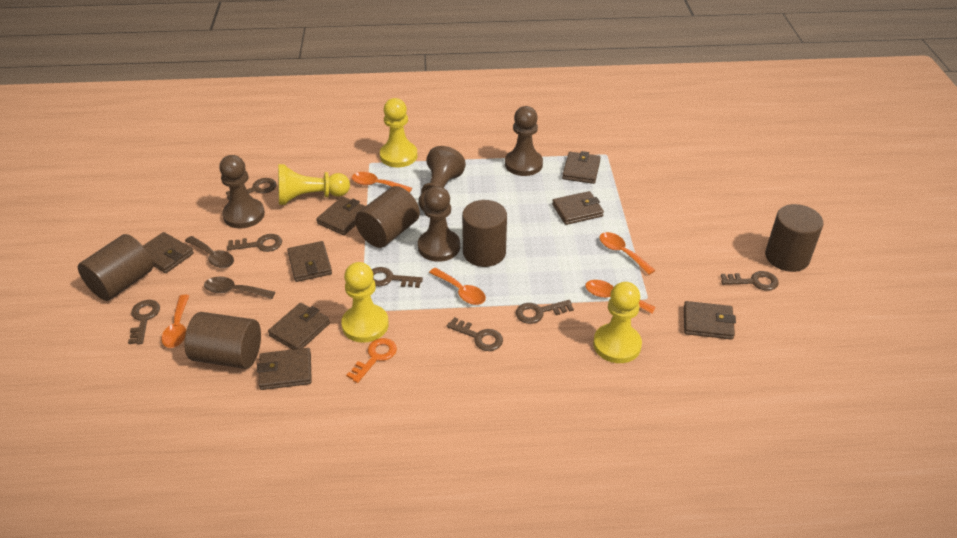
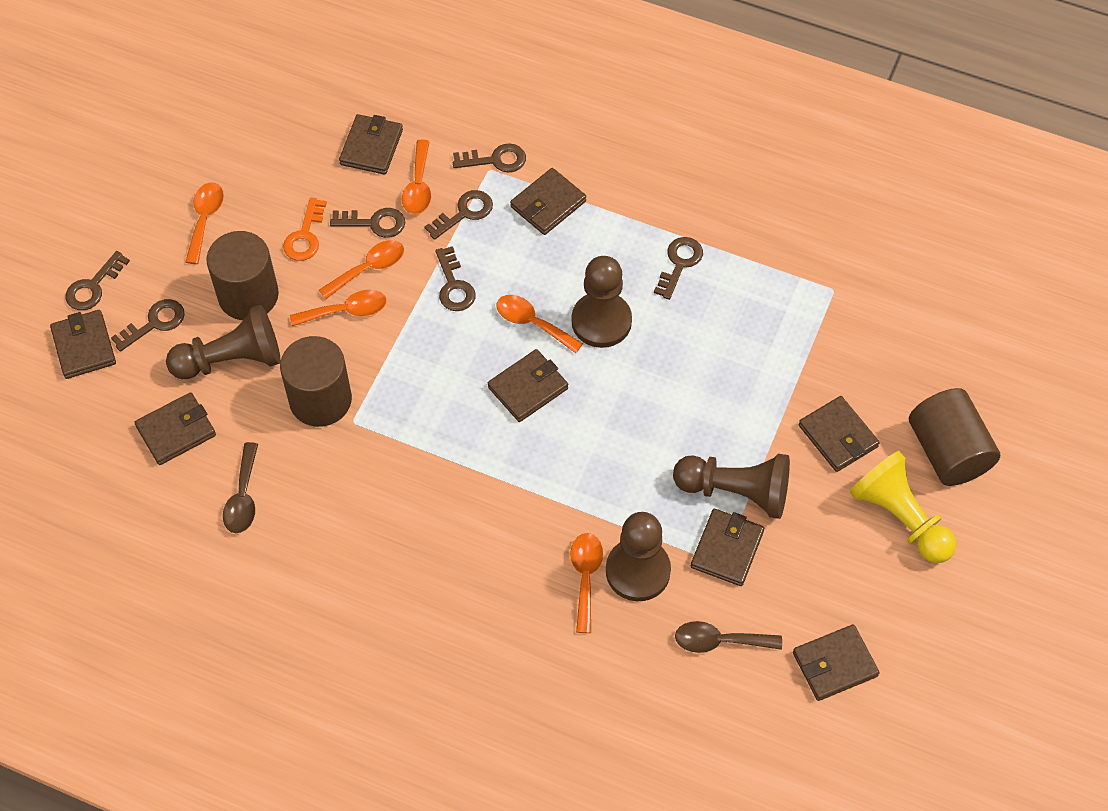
brown cylinder: 5 -> 3
orange spoon: 5 -> 6
yellow pawn: 4 -> 1

